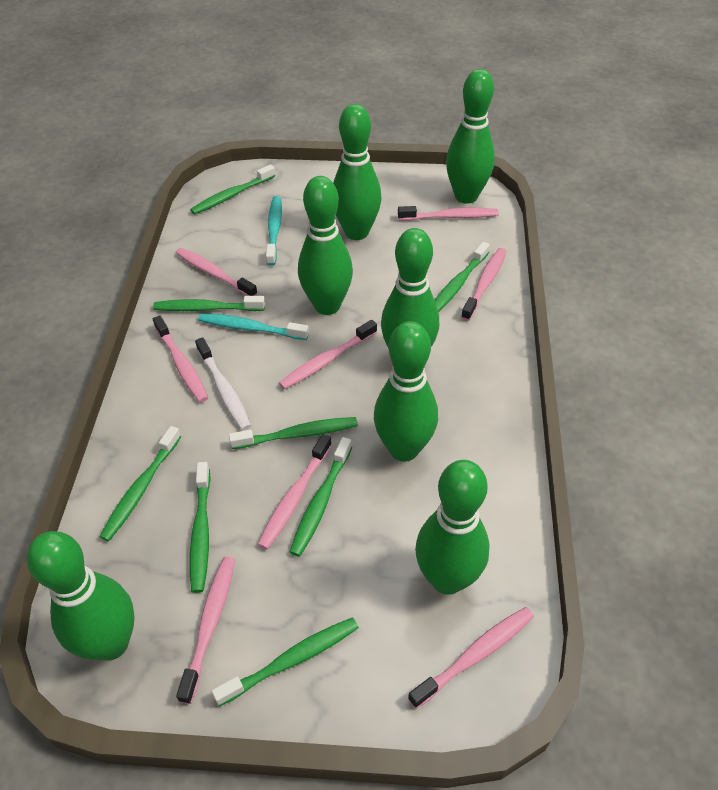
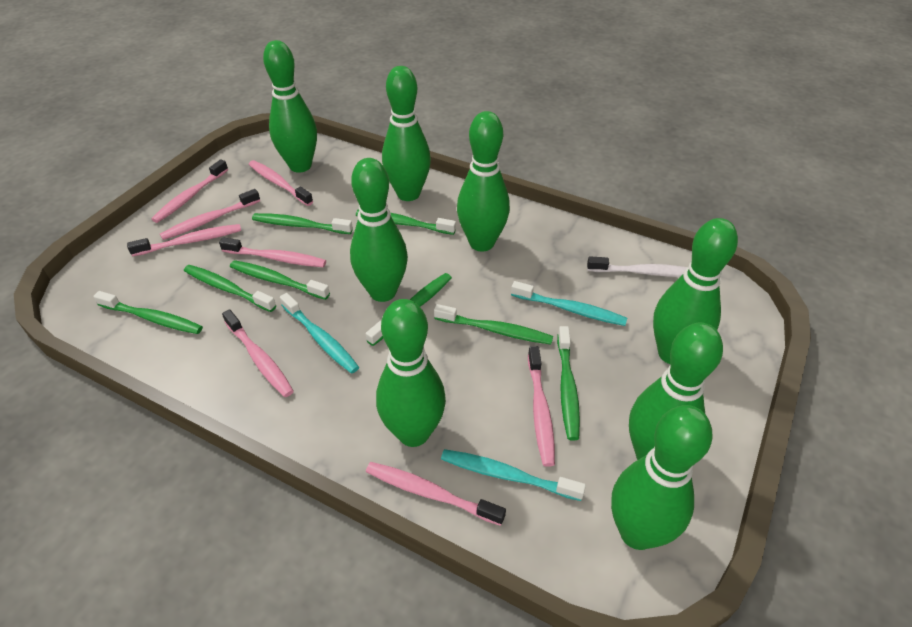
green bowling pin: 7 -> 8
turquoise toothbrush: 2 -> 3

